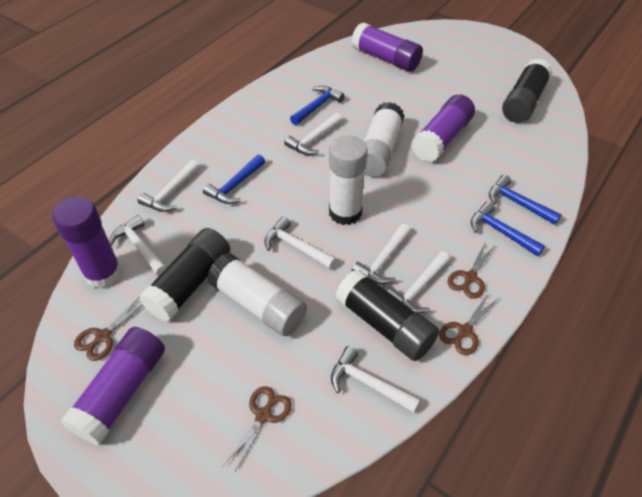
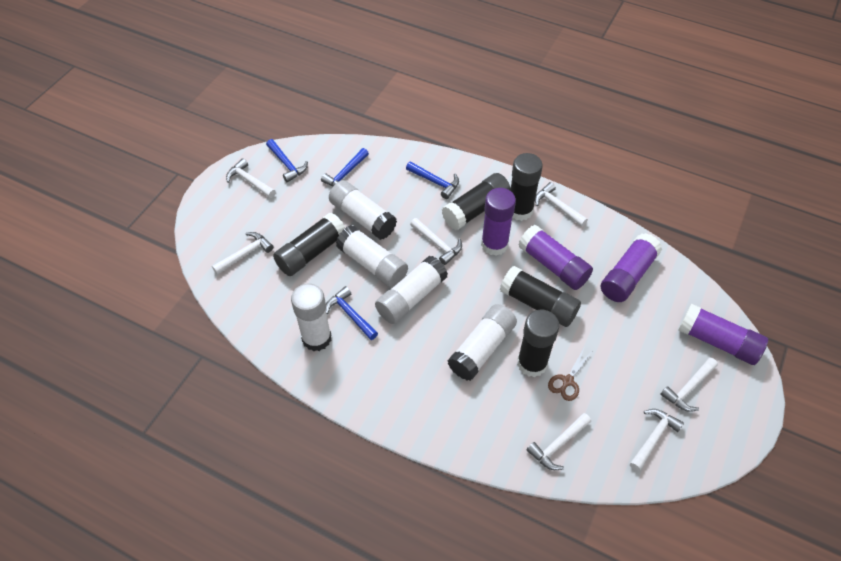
black glue stick: 3 -> 5
brown scissors: 4 -> 1
white glue stick: 3 -> 5

